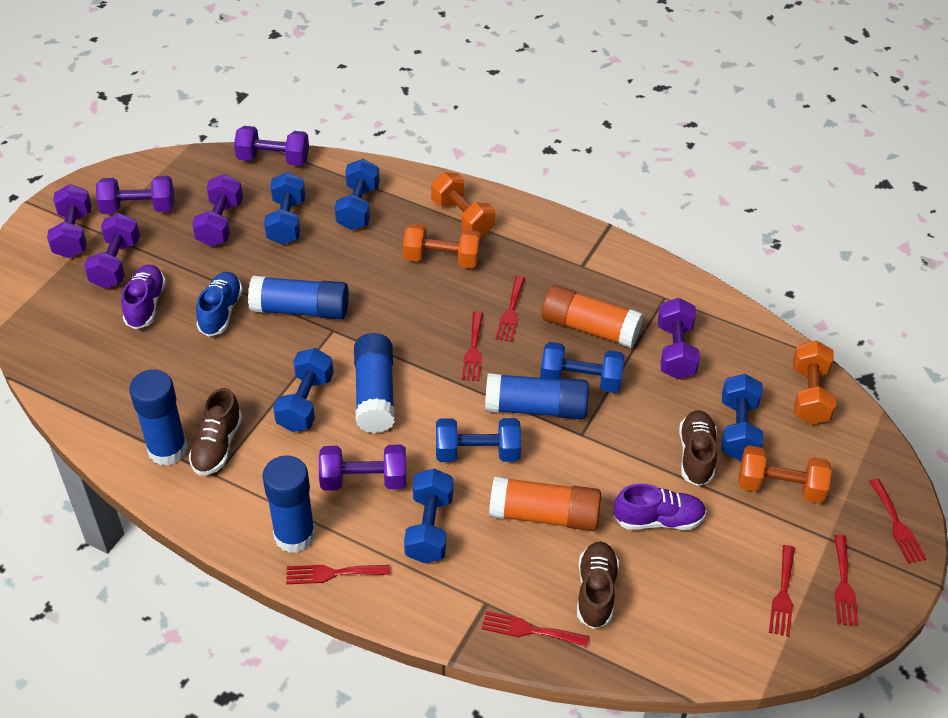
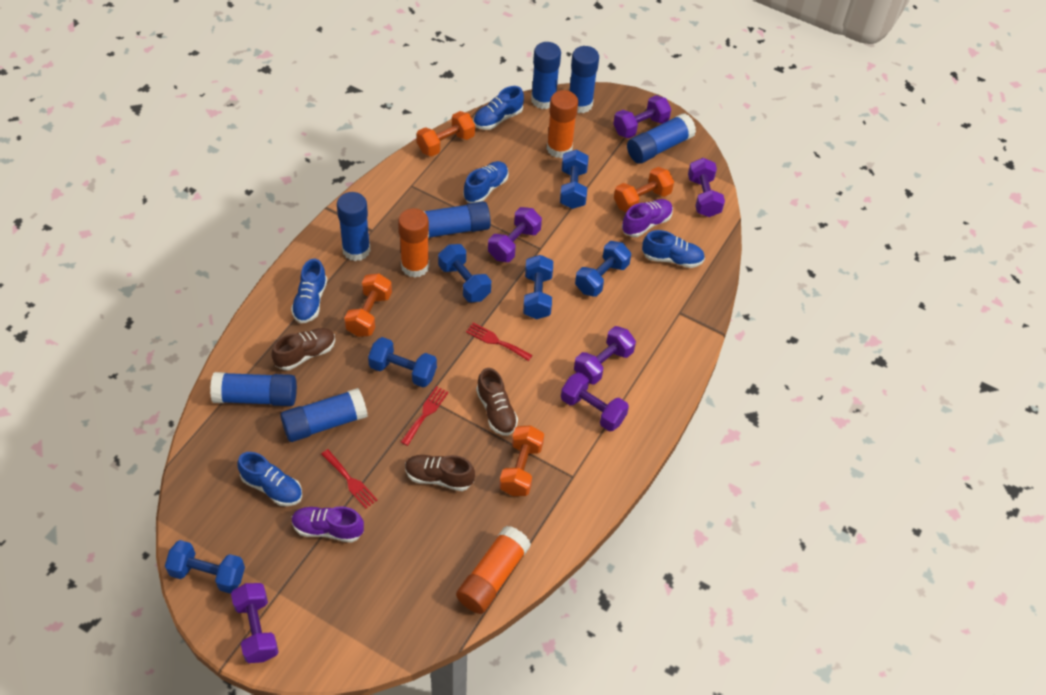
blue dumbbell: 7 -> 6
blue glue stick: 5 -> 7
blue shoe: 1 -> 5
orange glue stick: 2 -> 3
purple dumbbell: 7 -> 6
red fork: 7 -> 3

